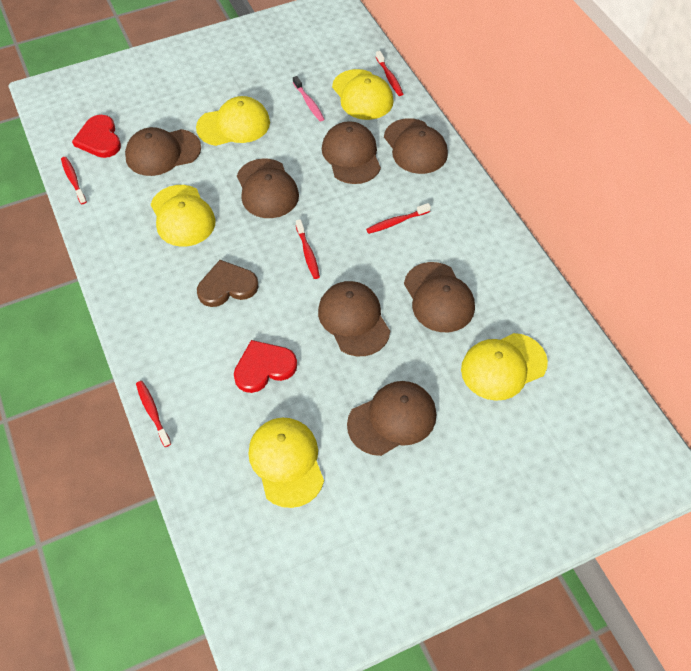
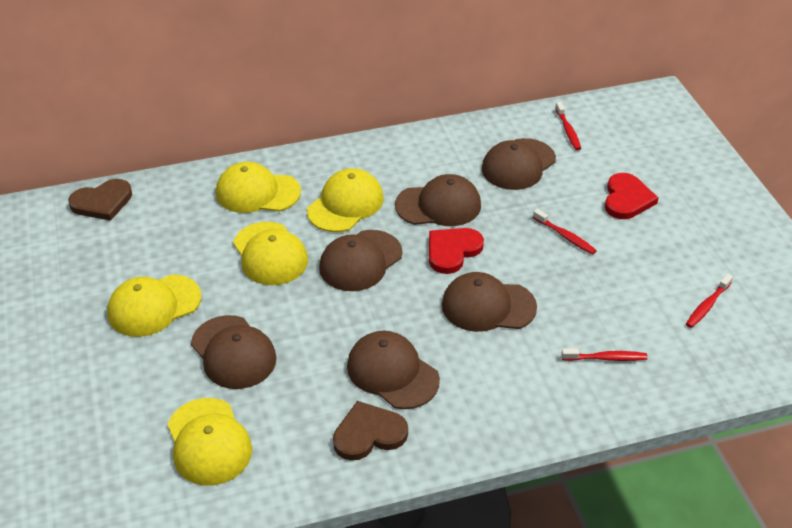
brown cap: 7 -> 6
brown heart: 1 -> 2
pink toothbrush: 1 -> 0
red toothbrush: 5 -> 4

